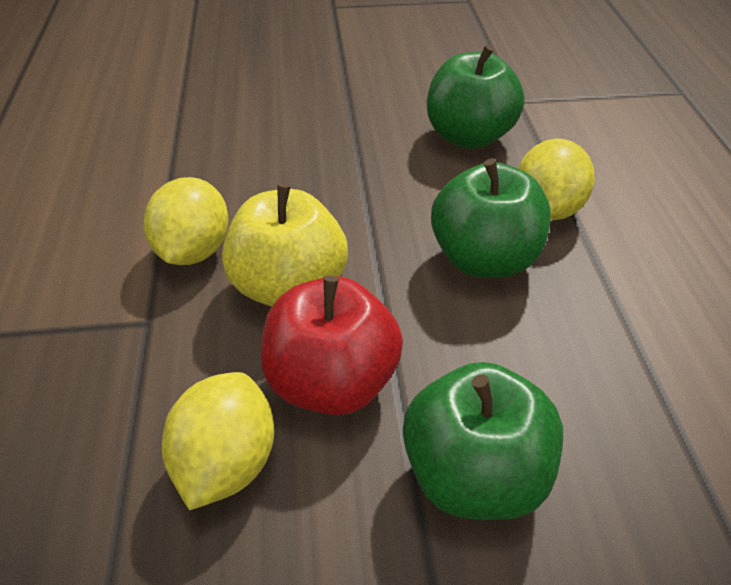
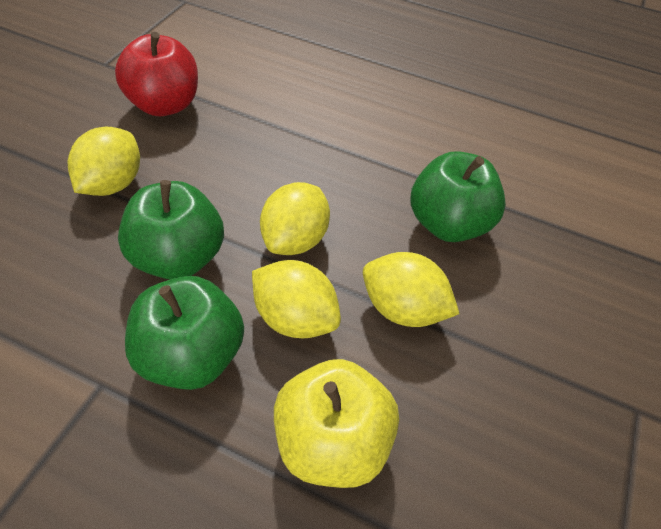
yellow lemon: 3 -> 4

